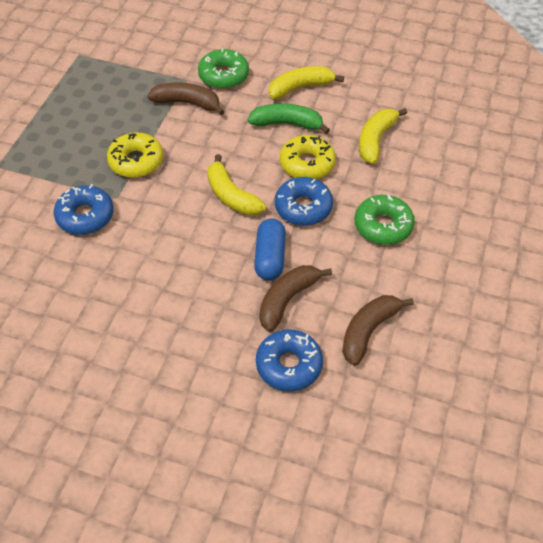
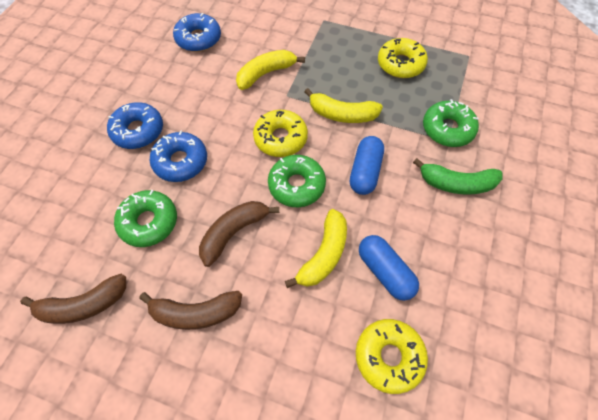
blue capsule: 1 -> 2
green donut: 2 -> 3
yellow donut: 2 -> 3

